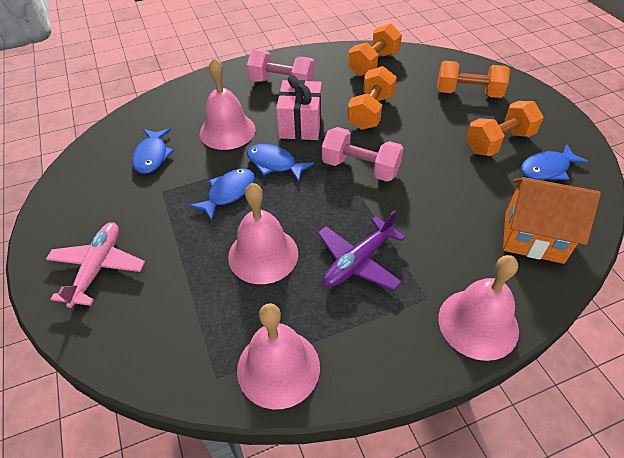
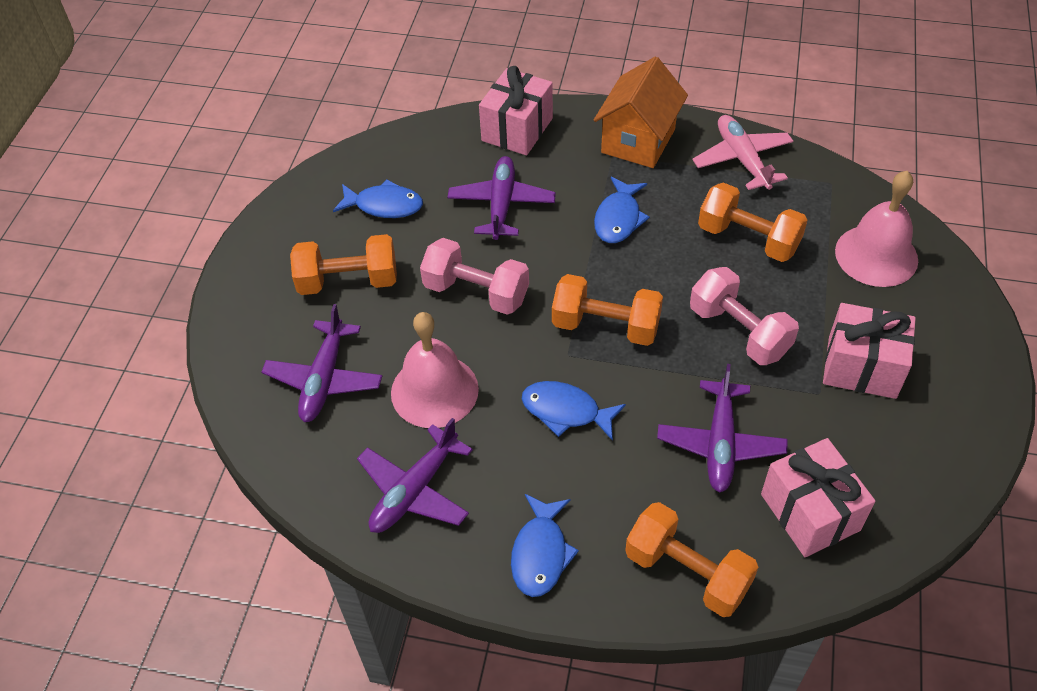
pink bell: 4 -> 2
pink gift: 1 -> 3
purple plane: 1 -> 4

